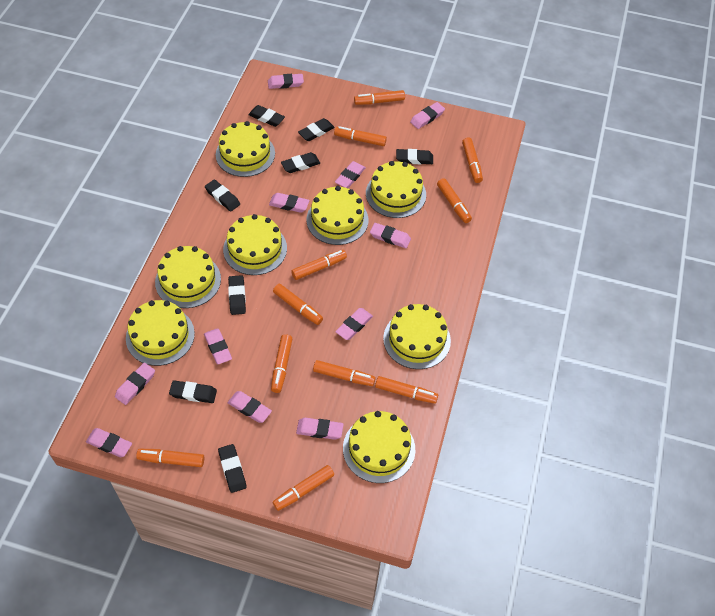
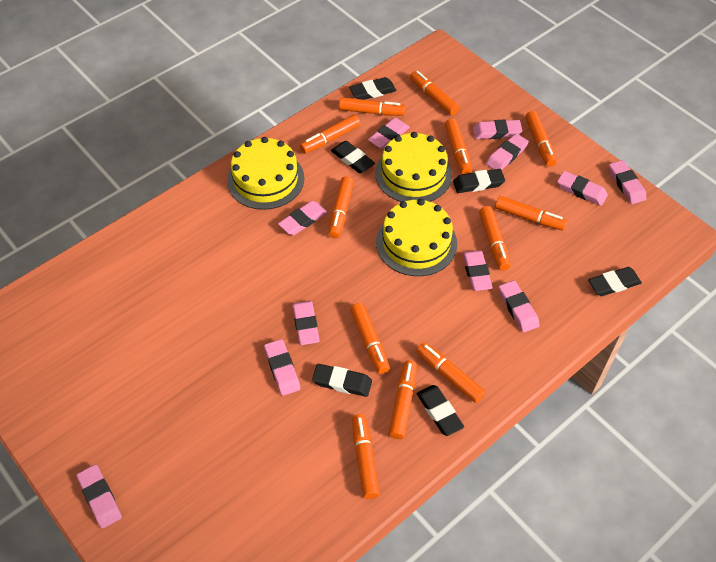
black eraser: 8 -> 6
orange marker: 11 -> 12
yellow cake: 8 -> 3

